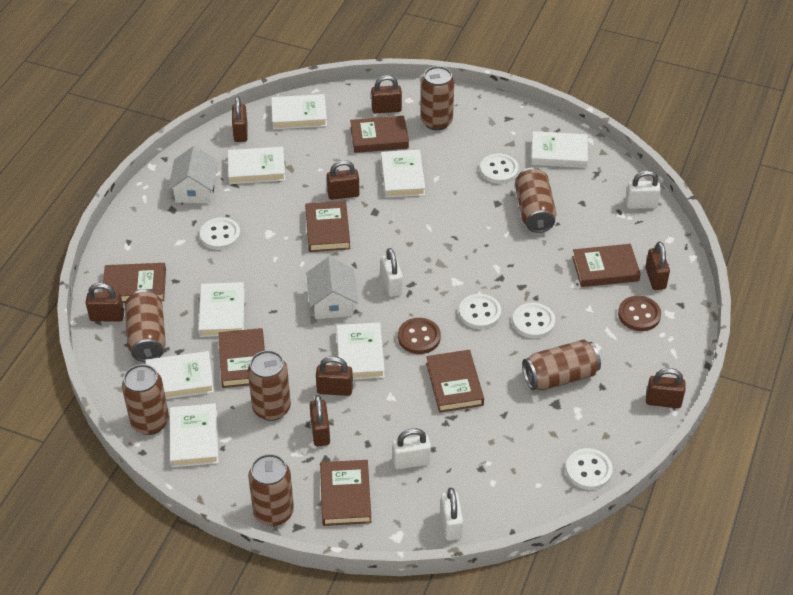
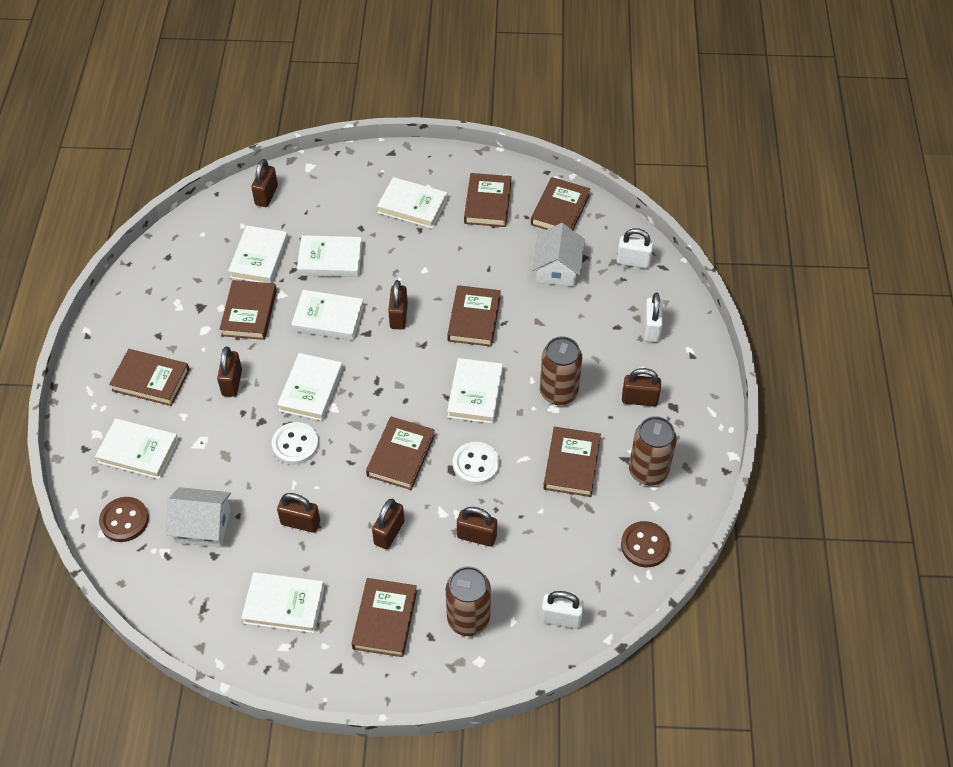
brown book: 7 -> 8
brown can: 7 -> 3
brown padlock: 8 -> 7
white button: 5 -> 2
white padlock: 4 -> 3

